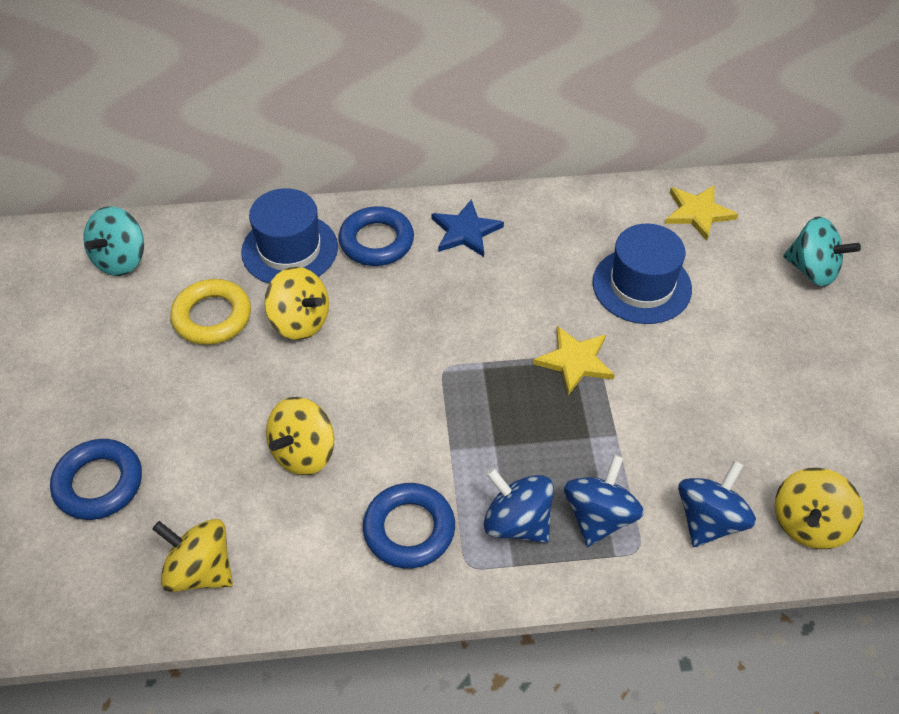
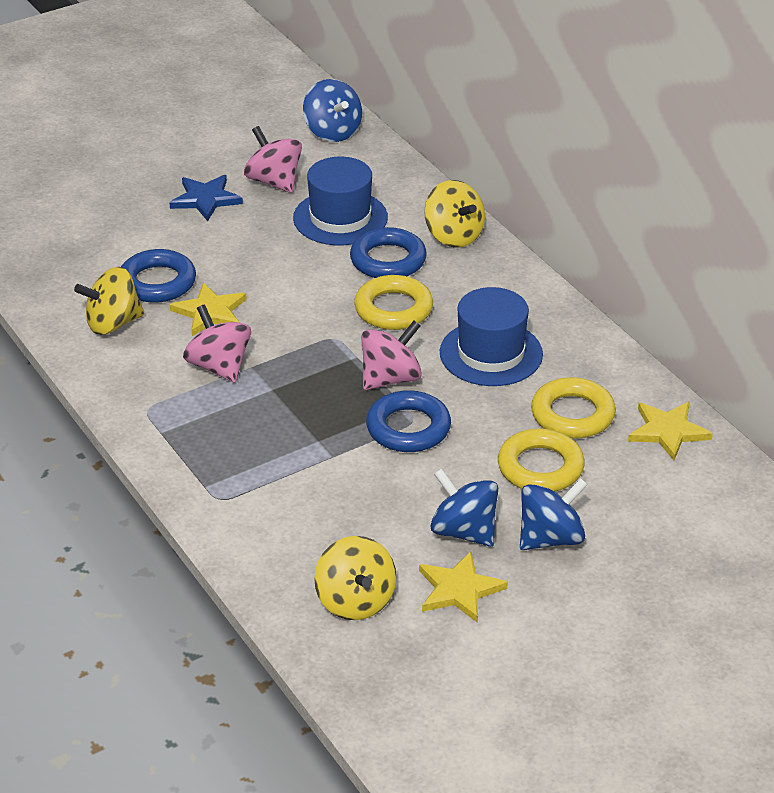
pink spinning top: 0 -> 3
turquoise spinning top: 2 -> 0
yellow ring: 1 -> 3
yellow spinning top: 4 -> 3
yellow star: 2 -> 3

